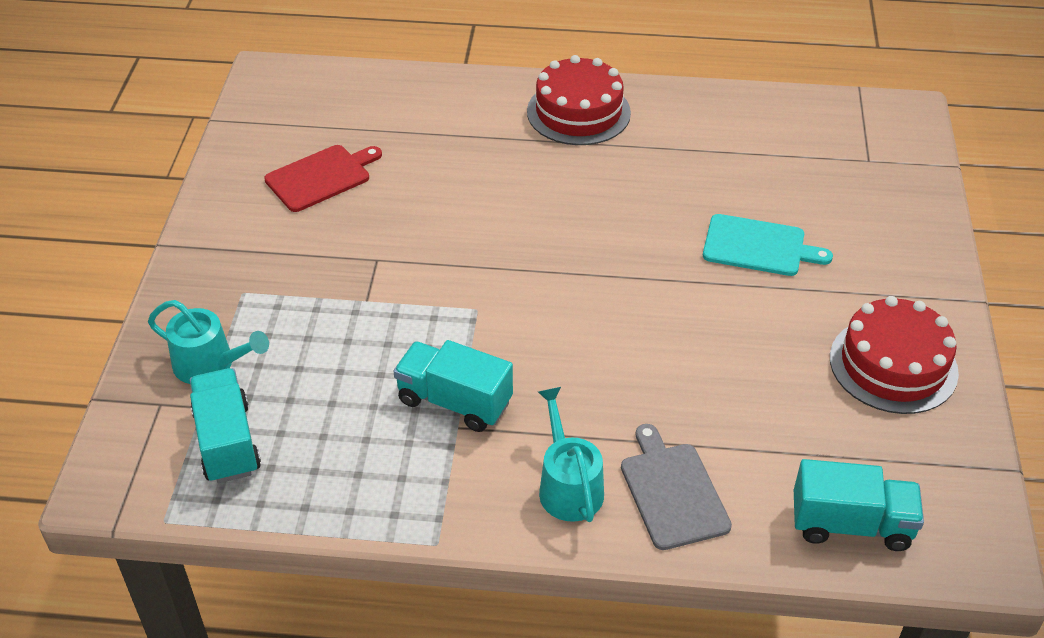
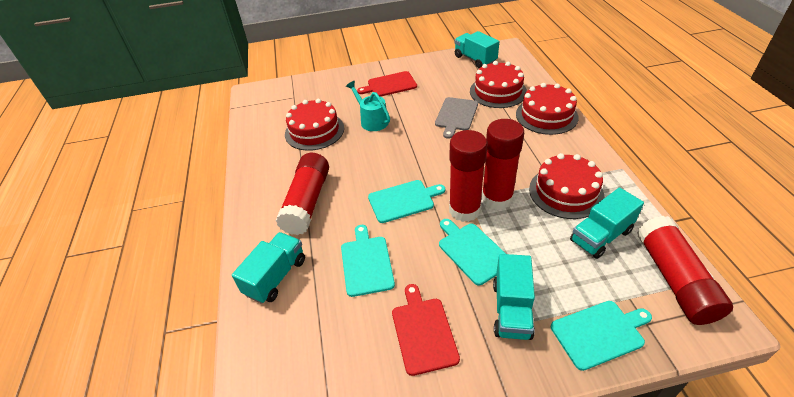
red cake: 2 -> 4
red cutting board: 1 -> 2
red glue stick: 0 -> 4
turquoise cutting board: 1 -> 4
turquoise truck: 3 -> 4
turquoise watering can: 2 -> 1

